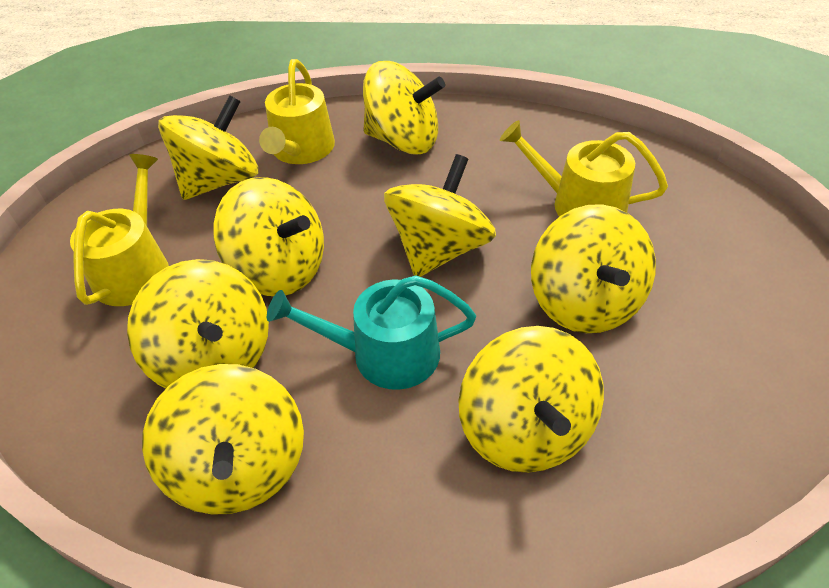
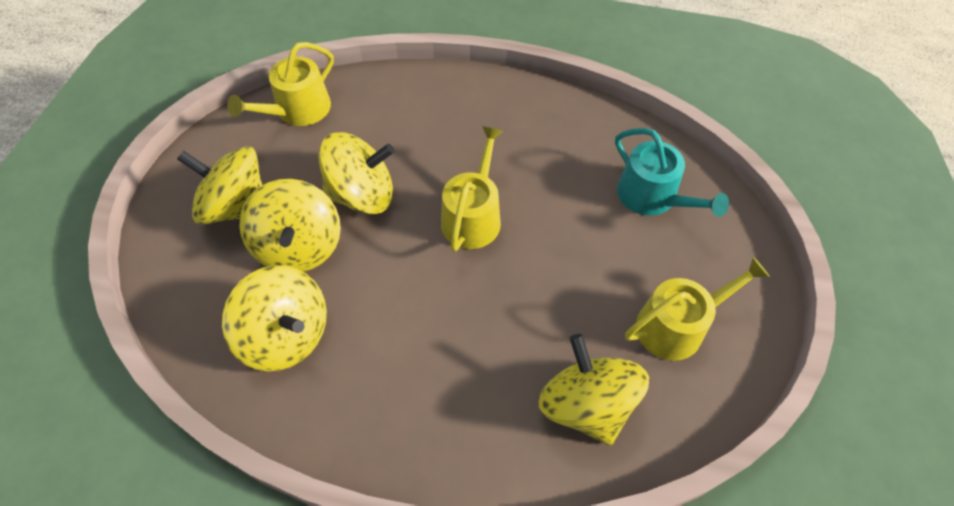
yellow spinning top: 8 -> 5

